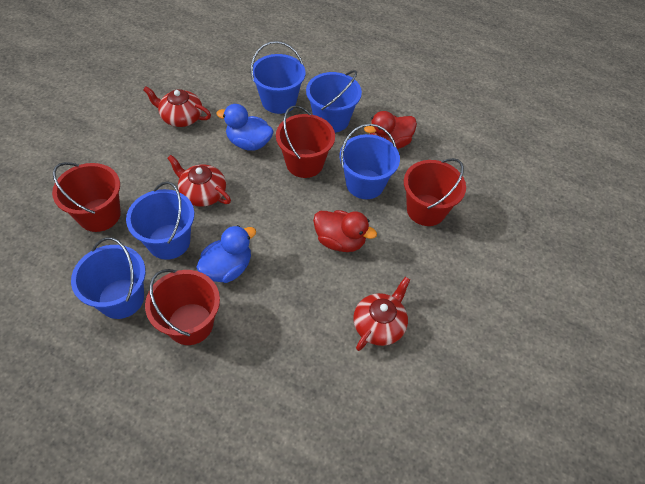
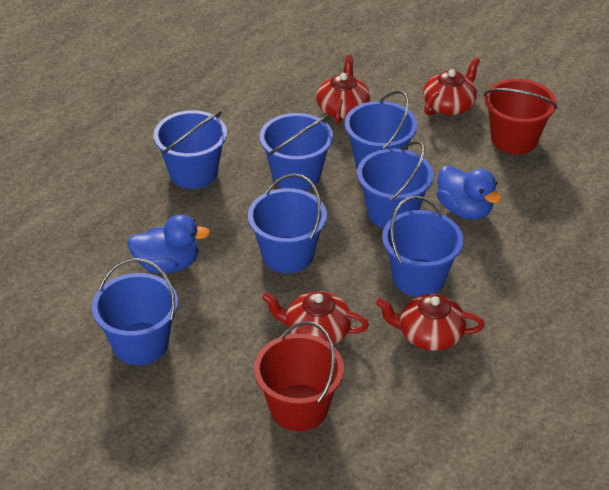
blue bucket: 5 -> 7
red bucket: 4 -> 2
red duck: 2 -> 0
red teapot: 3 -> 4

